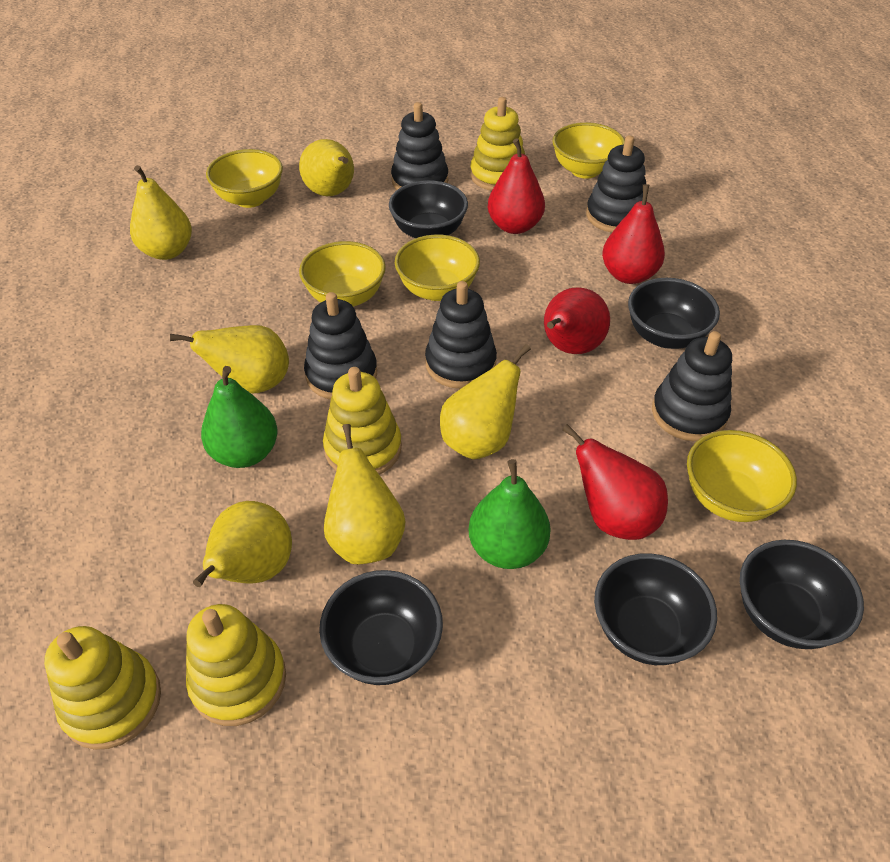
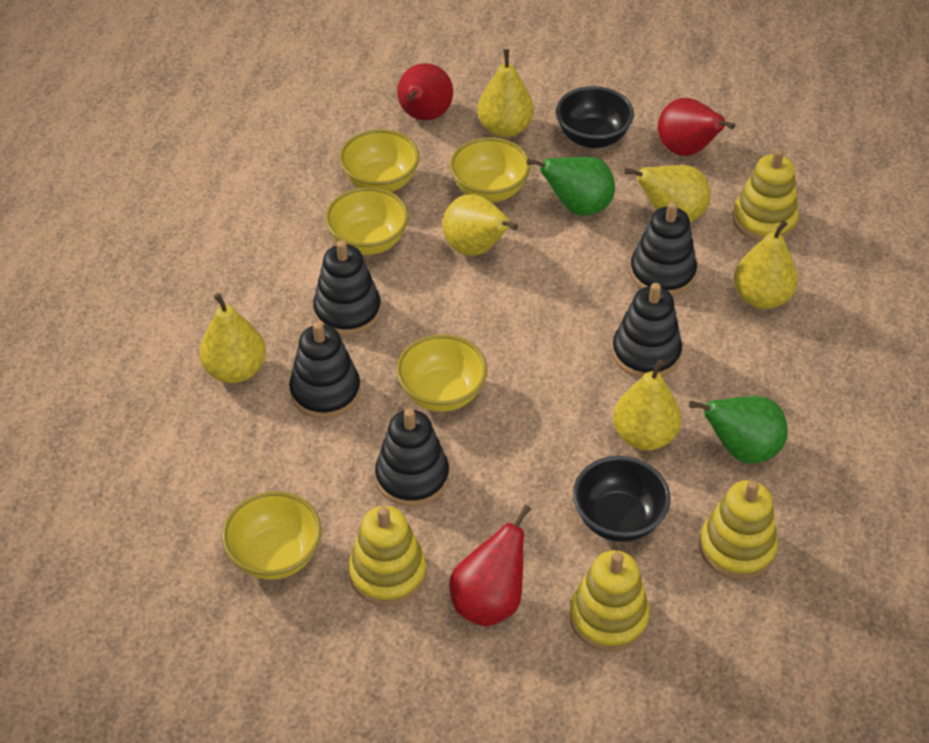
black bowl: 5 -> 2
red pear: 4 -> 3

